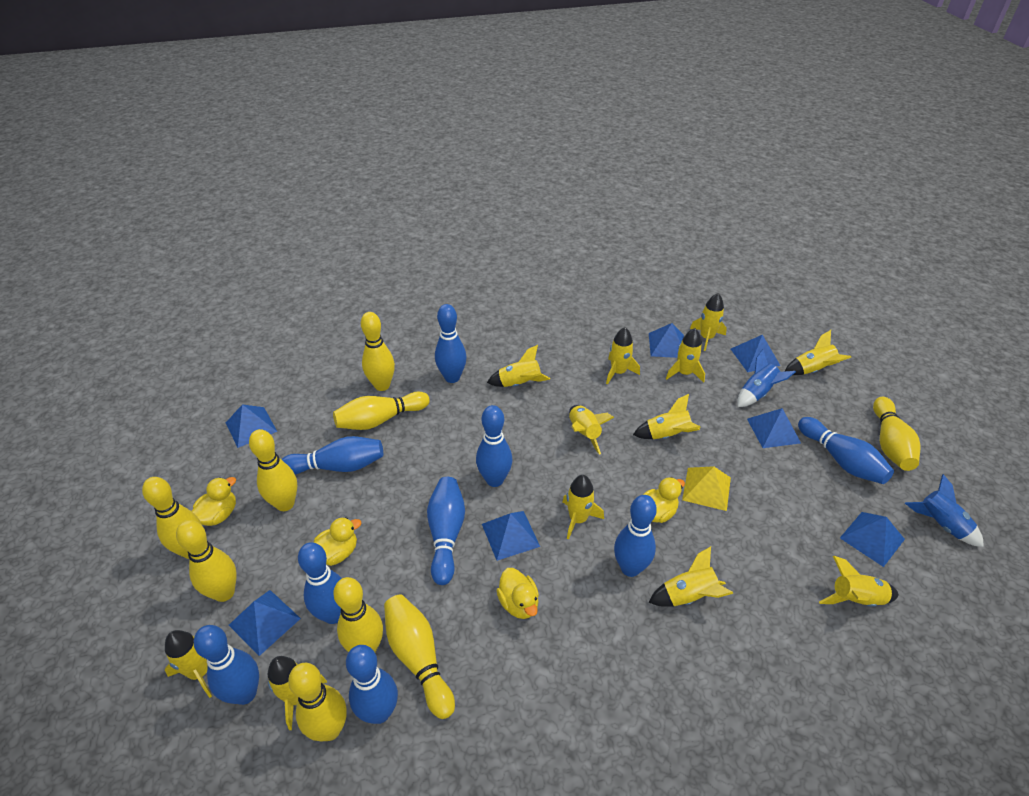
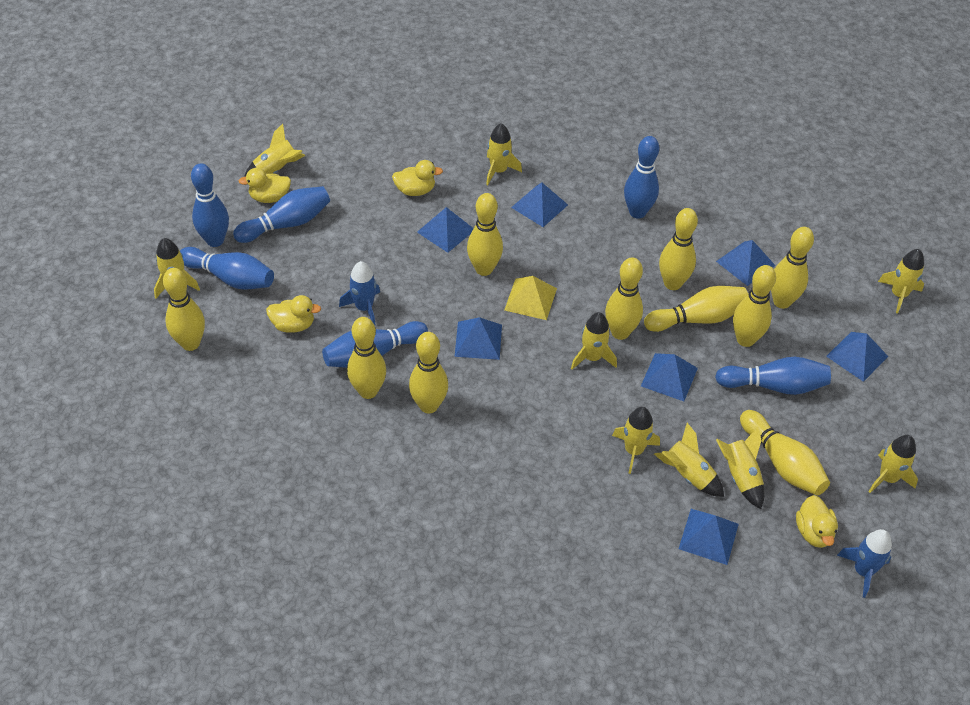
blue bowling pin: 9 -> 6
yellow bowling pin: 9 -> 10
yellow rocket: 12 -> 9

